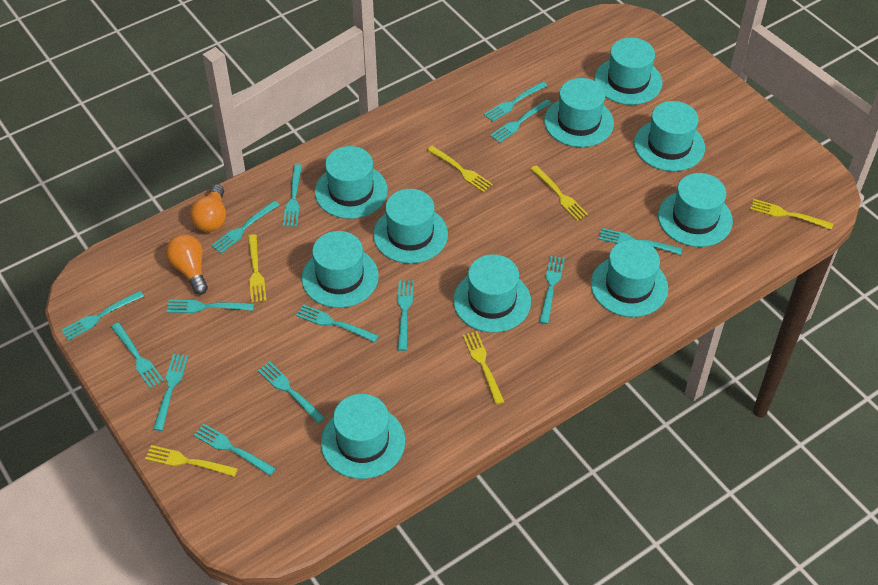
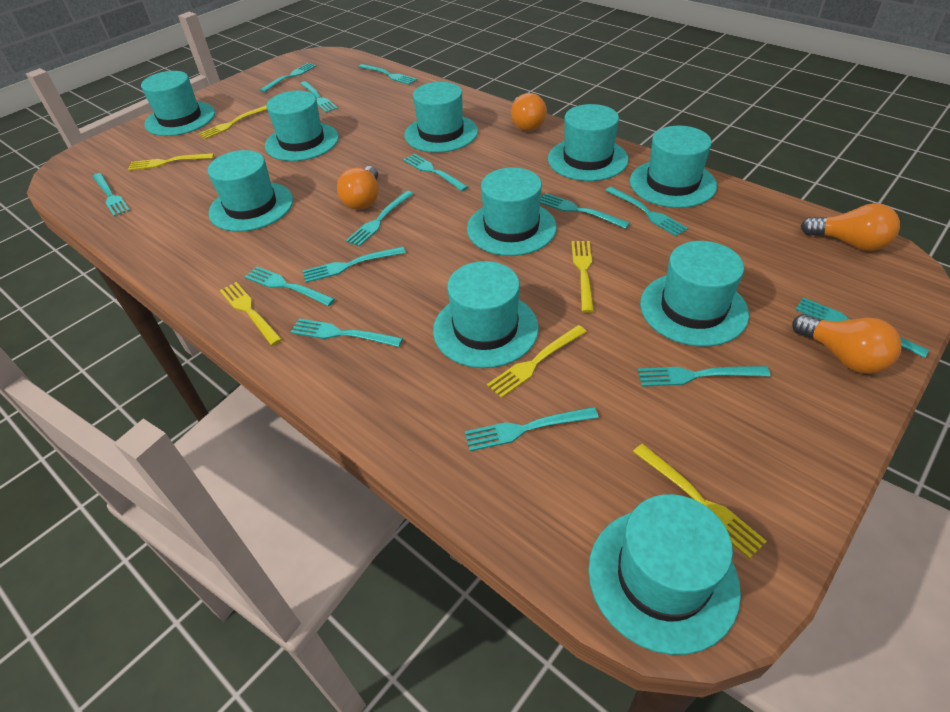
orange light bulb: 2 -> 4

